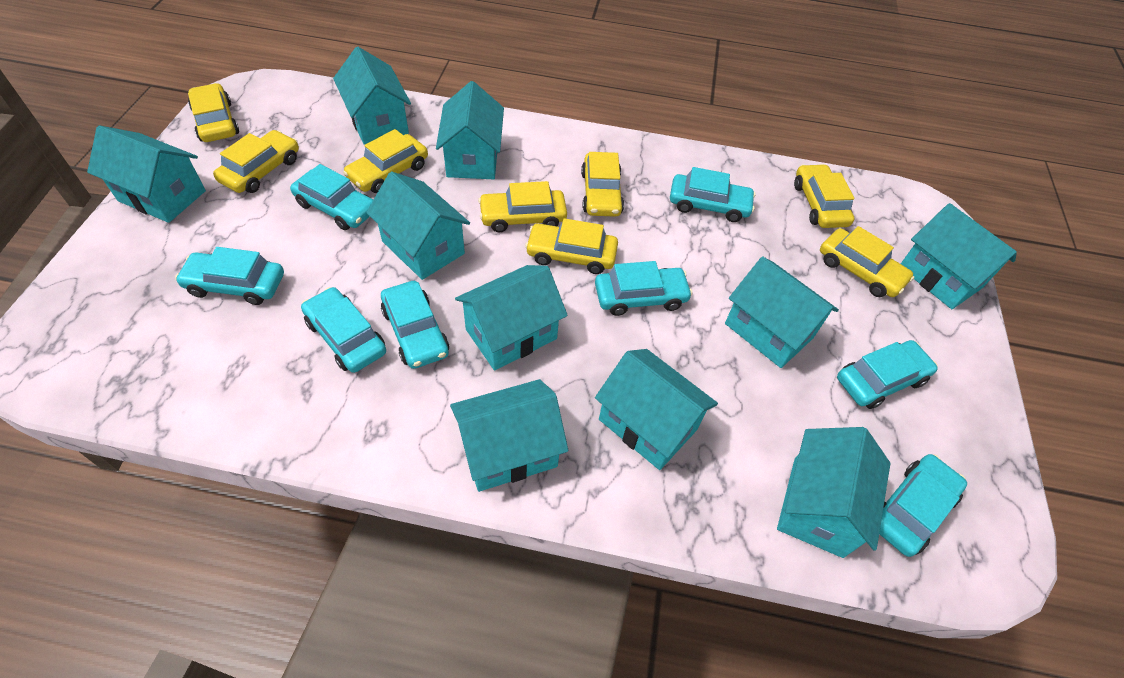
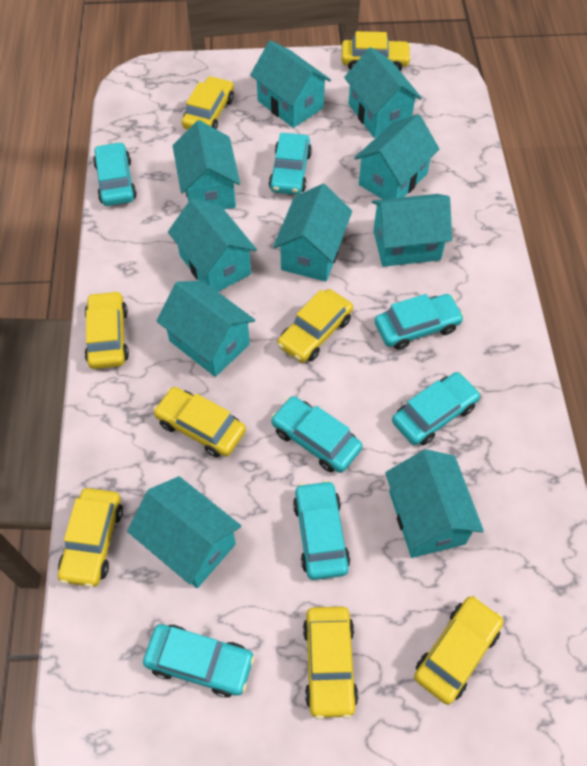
turquoise car: 8 -> 7

